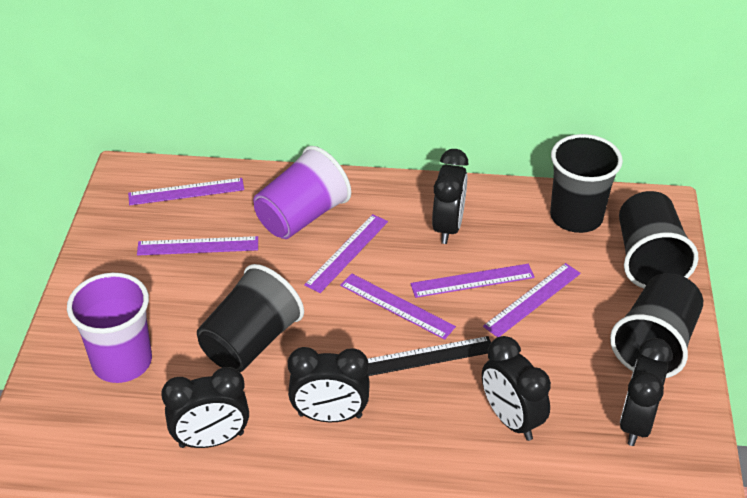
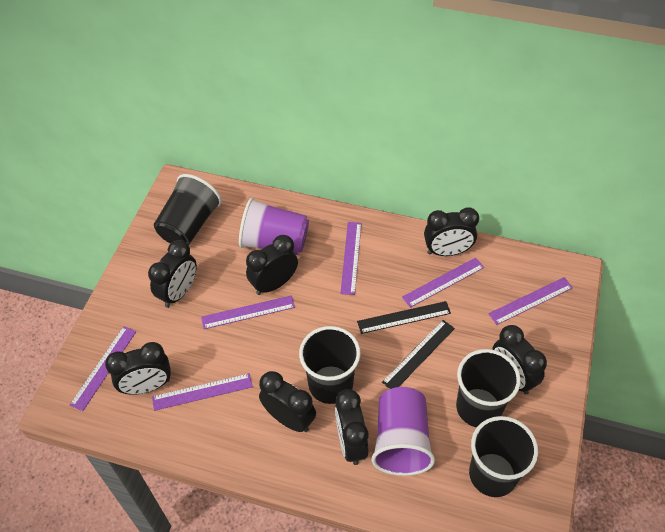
black clock: 5 -> 7
black ruler: 1 -> 2

